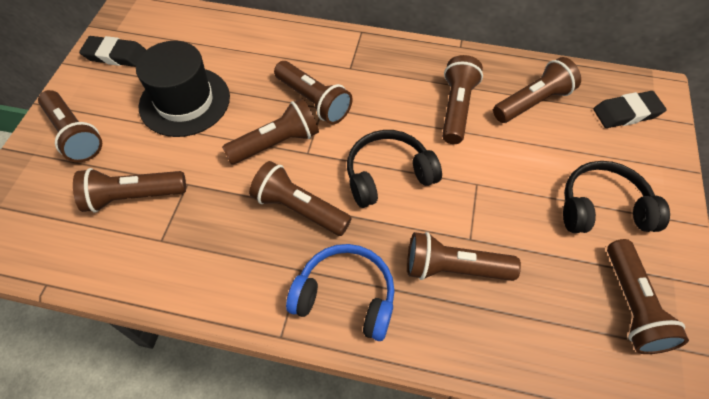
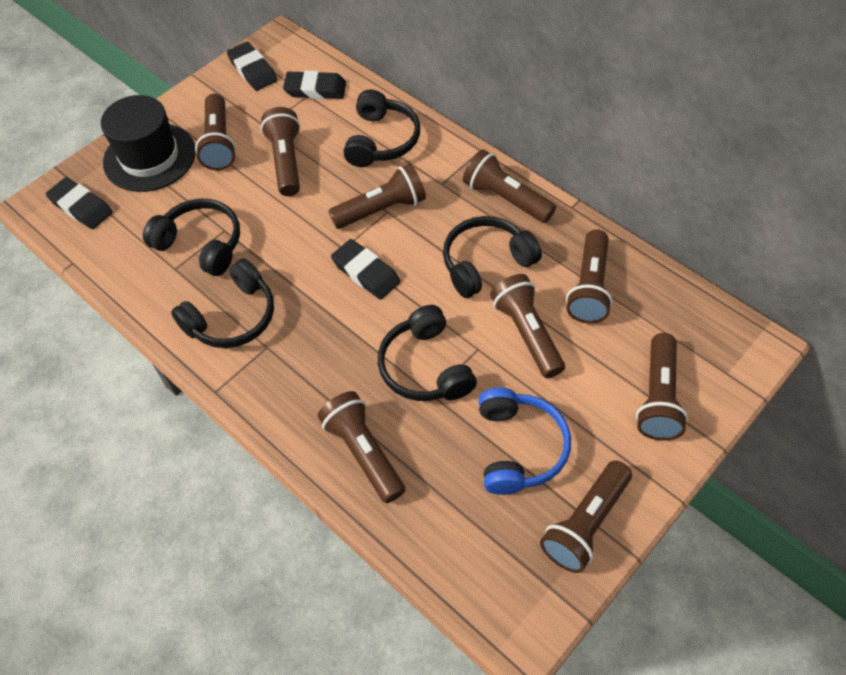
black eraser: 2 -> 4
black headphones: 2 -> 5

